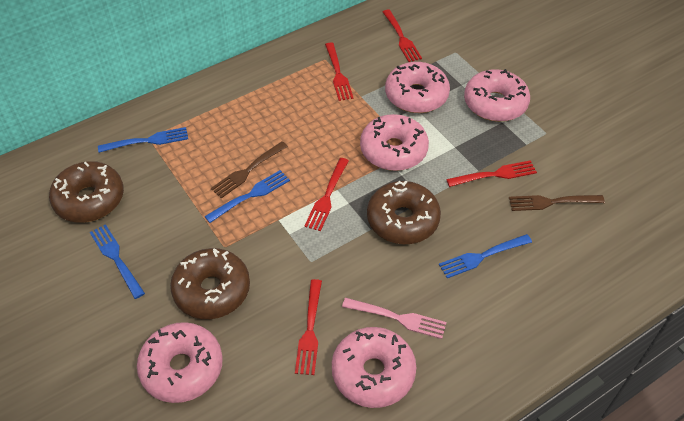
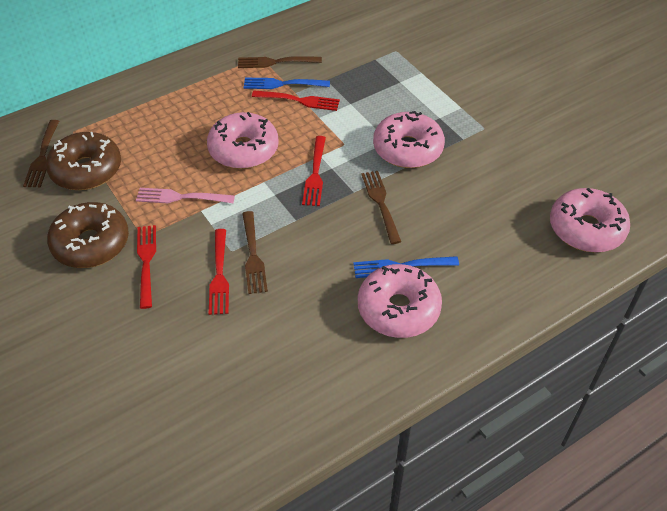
blue fork: 4 -> 2
brown donut: 3 -> 2
brown fork: 2 -> 4
pink donut: 5 -> 4
red fork: 5 -> 4

